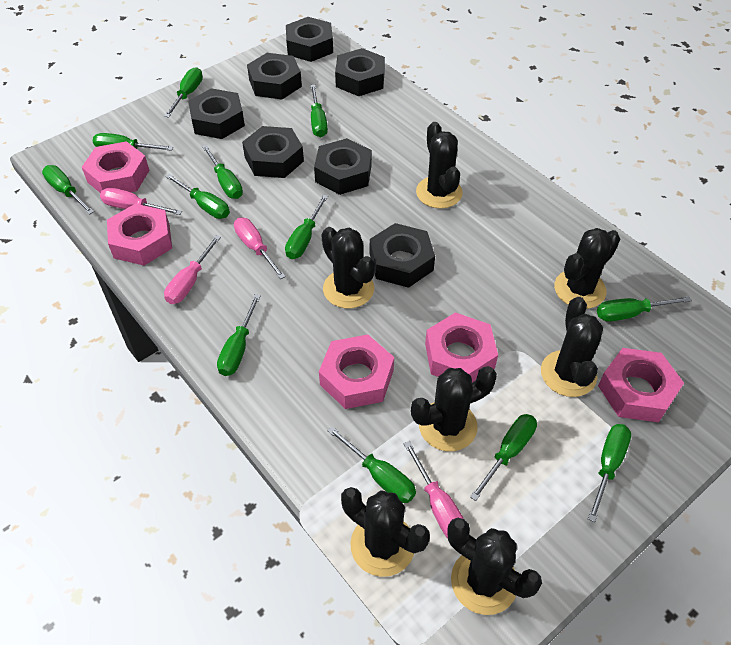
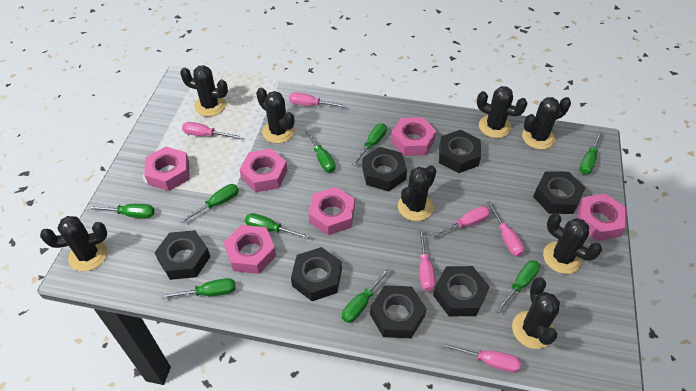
black cactus: 7 -> 8
green screwdriver: 12 -> 9
pink nut: 5 -> 6
pink screwdriver: 4 -> 6

